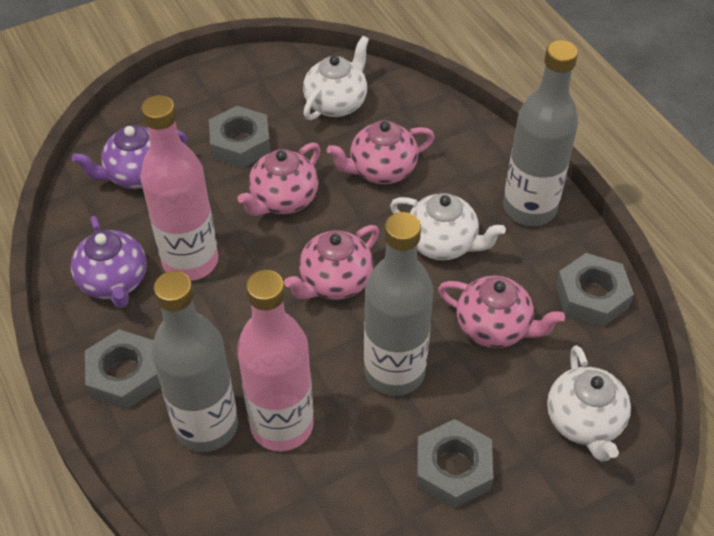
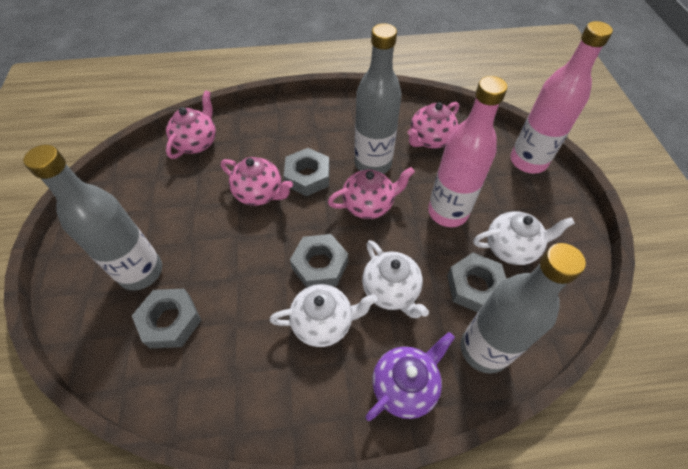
purple teapot: 2 -> 1

